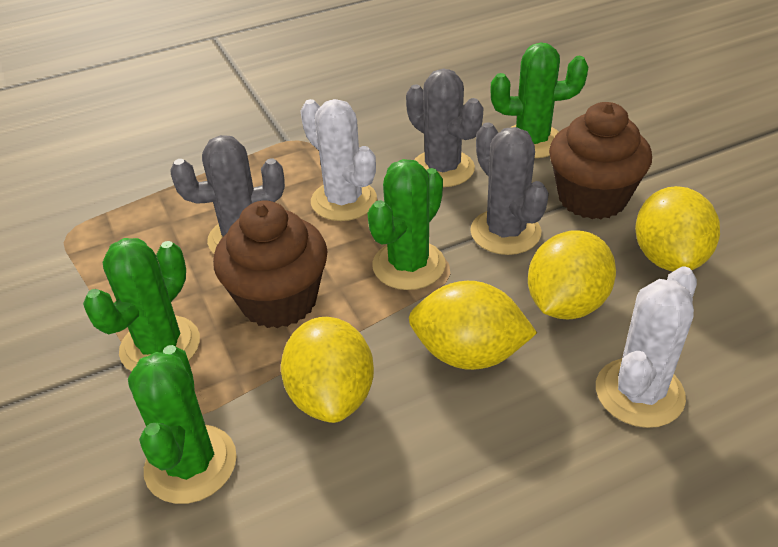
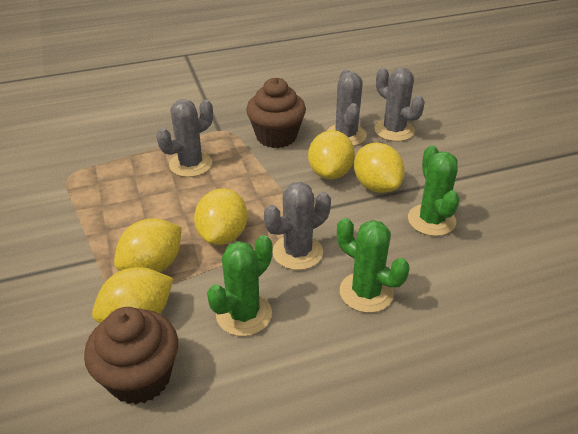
green cactus: 4 -> 3
grey cactus: 3 -> 4
white cactus: 2 -> 0
yellow lemon: 4 -> 5

